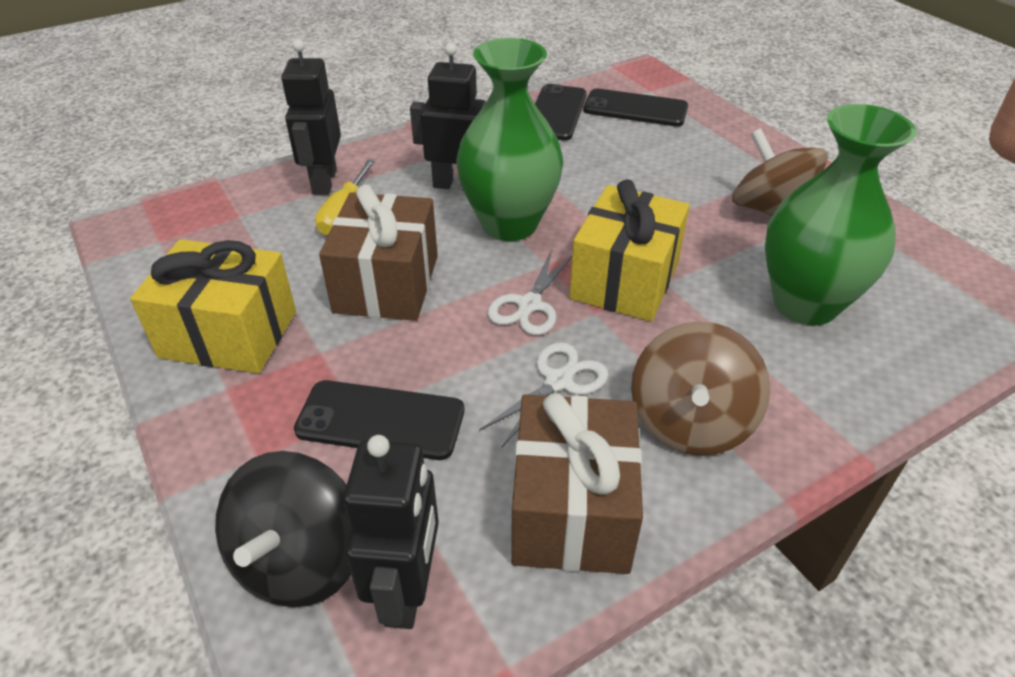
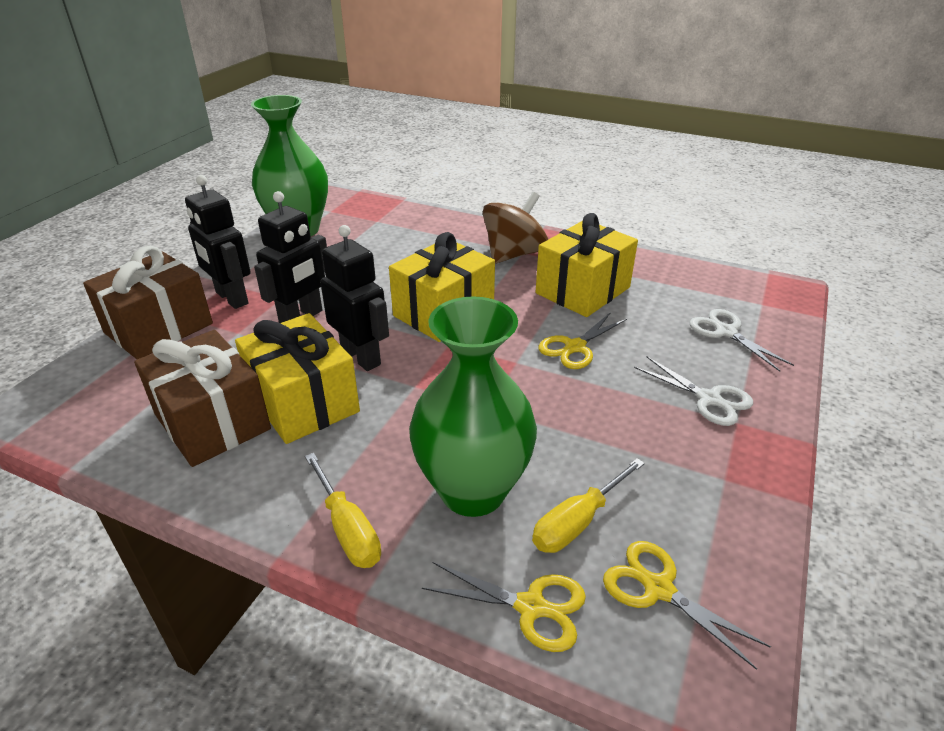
black phone: 3 -> 0
black spinning top: 1 -> 0
brown spinning top: 2 -> 1
yellow gift: 2 -> 3
yellow scissors: 0 -> 3
yellow screwdriver: 1 -> 2

